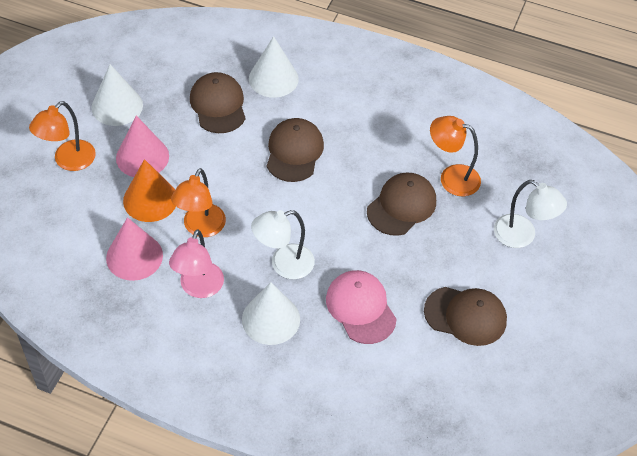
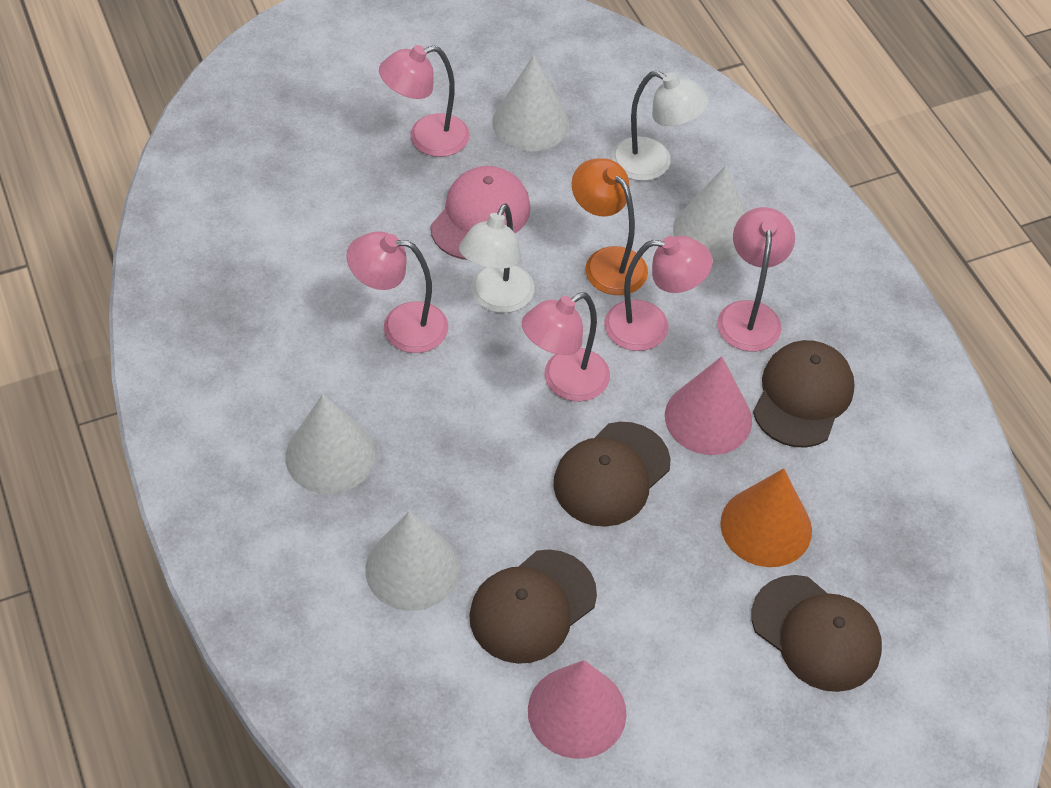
orange lamp: 3 -> 1
pink lamp: 1 -> 5
white cone: 3 -> 4

